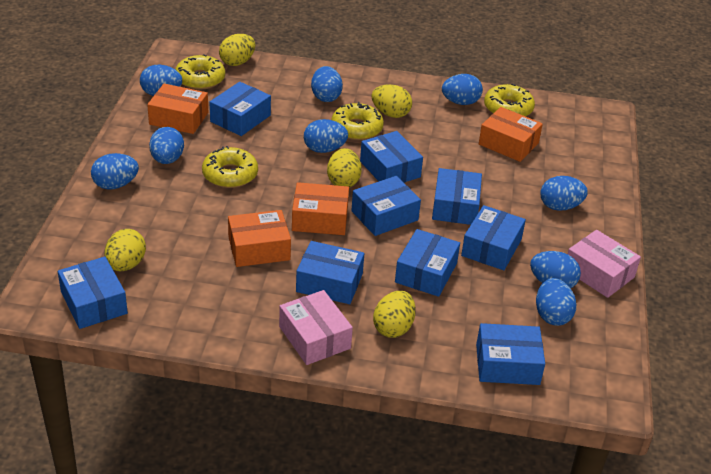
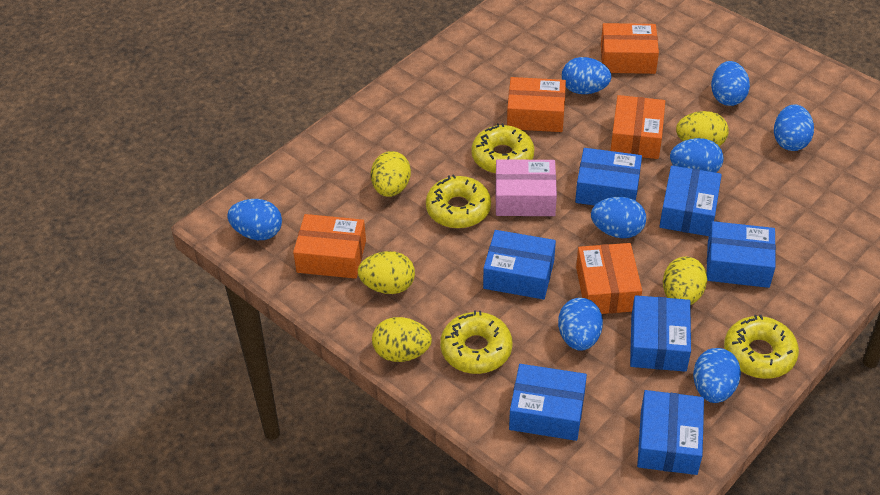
blue box: 9 -> 7
blue egg: 9 -> 8
orange box: 4 -> 5
pink box: 2 -> 1

